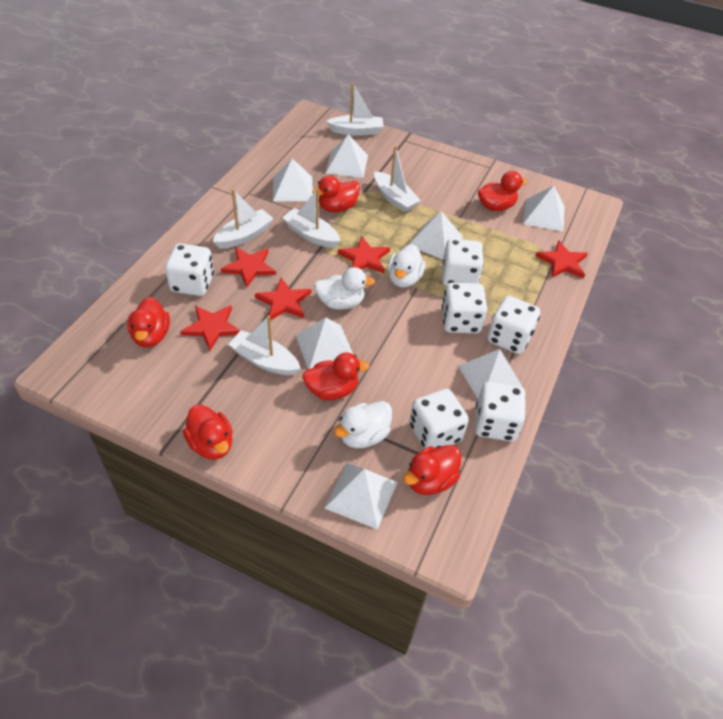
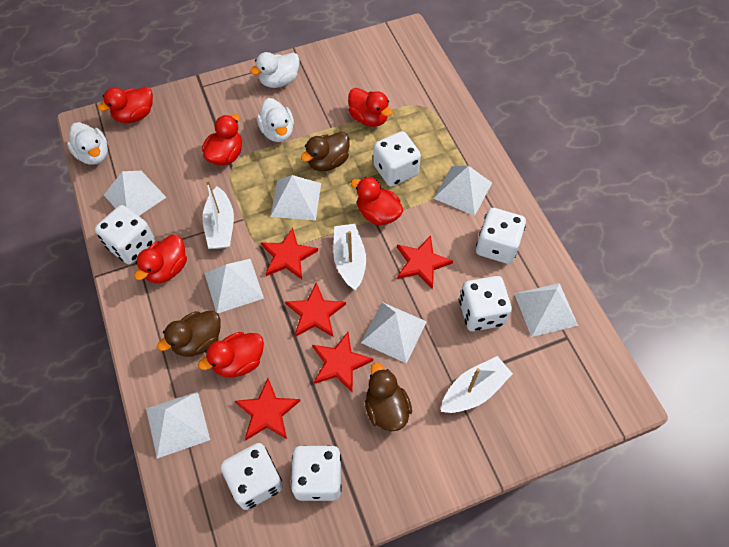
brown duck: 0 -> 3
white boat: 5 -> 3

